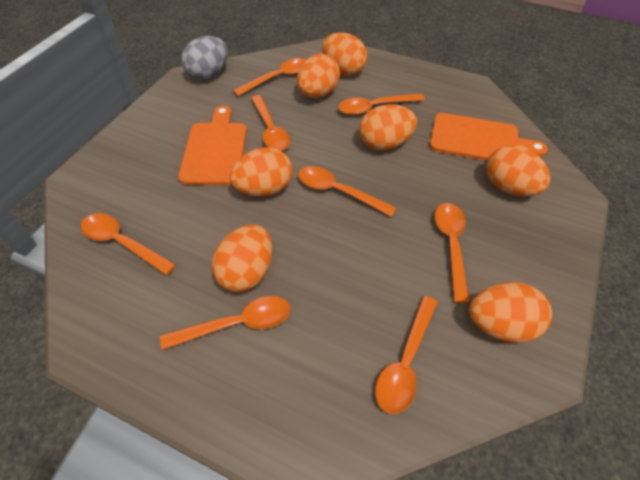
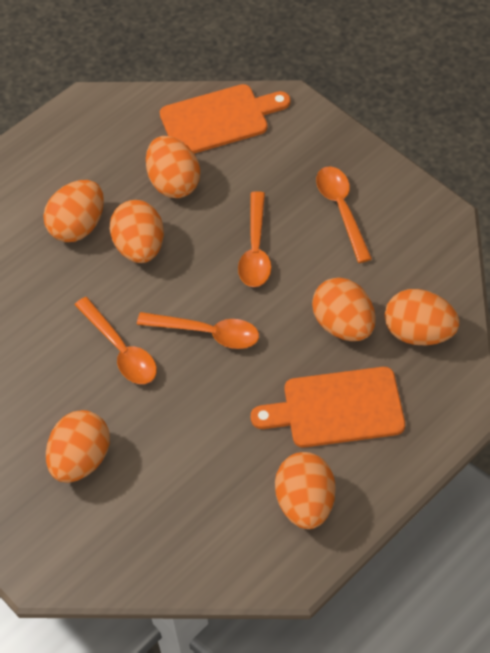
grey egg: 1 -> 0
orange spoon: 8 -> 4

